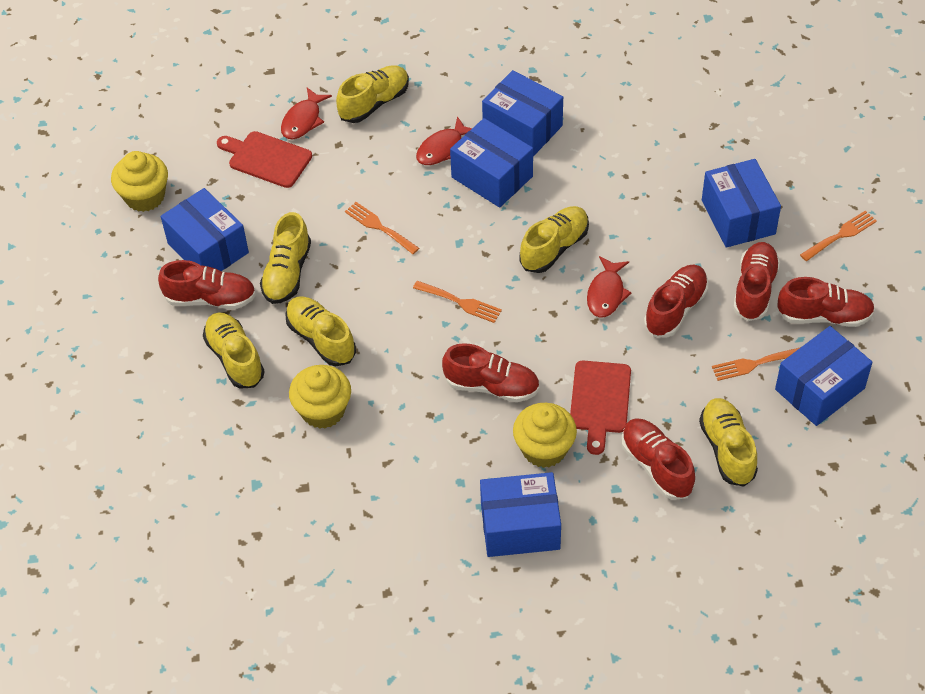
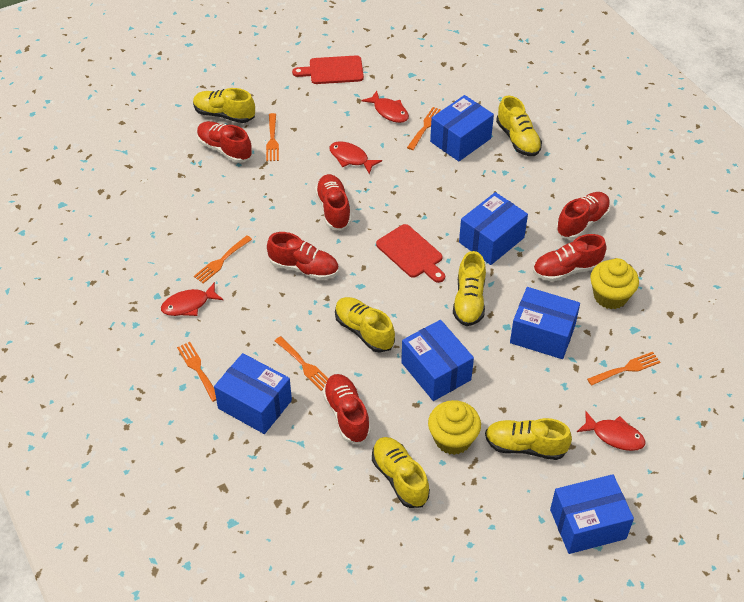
orange fork: 4 -> 6
red fish: 3 -> 4
yellow cupcake: 3 -> 2

